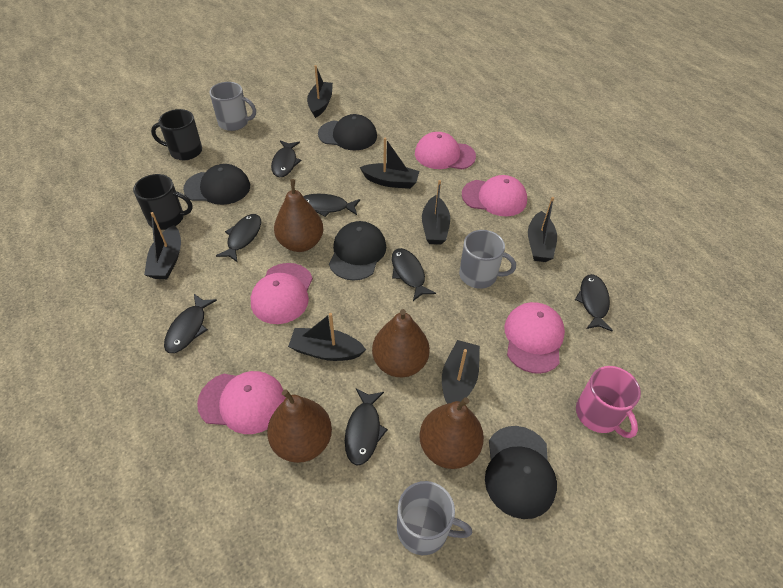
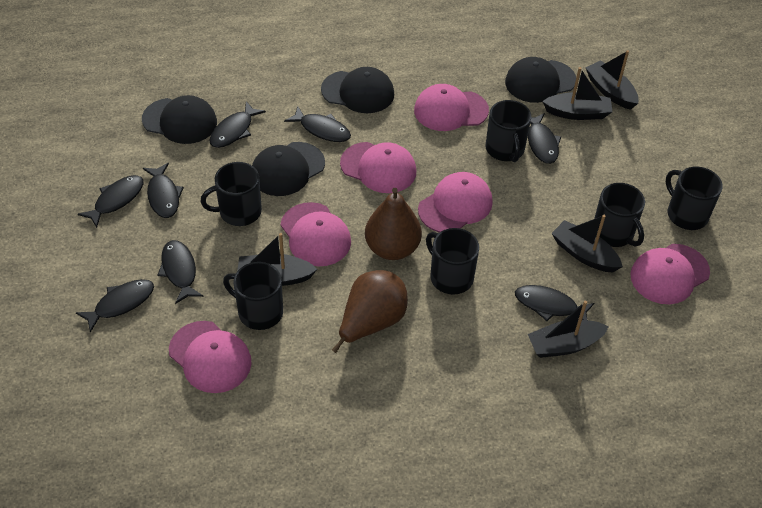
black boat: 7 -> 5
black fish: 7 -> 8
black mug: 2 -> 6
brown pear: 4 -> 2
grey mug: 3 -> 0
pink cap: 5 -> 6
pink mug: 1 -> 0

